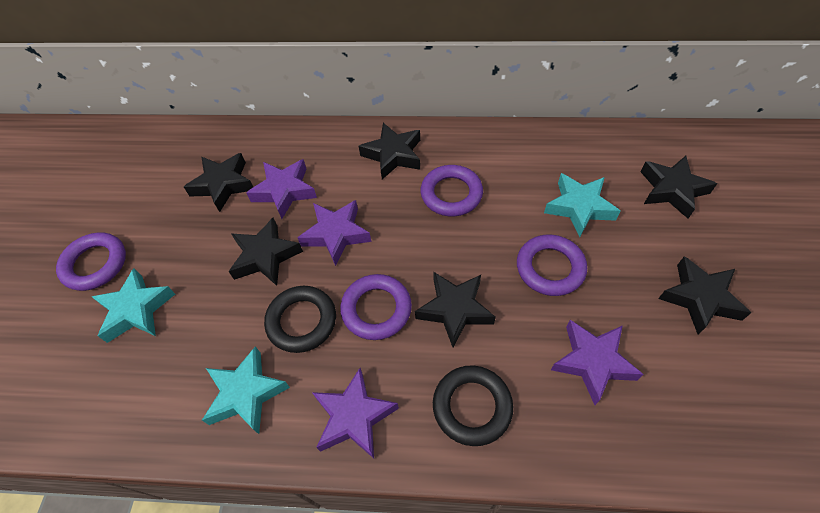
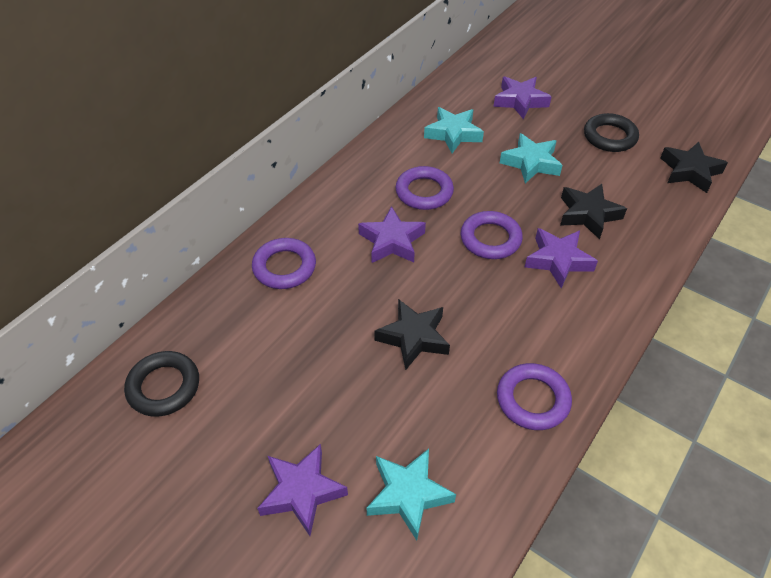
black star: 6 -> 3

